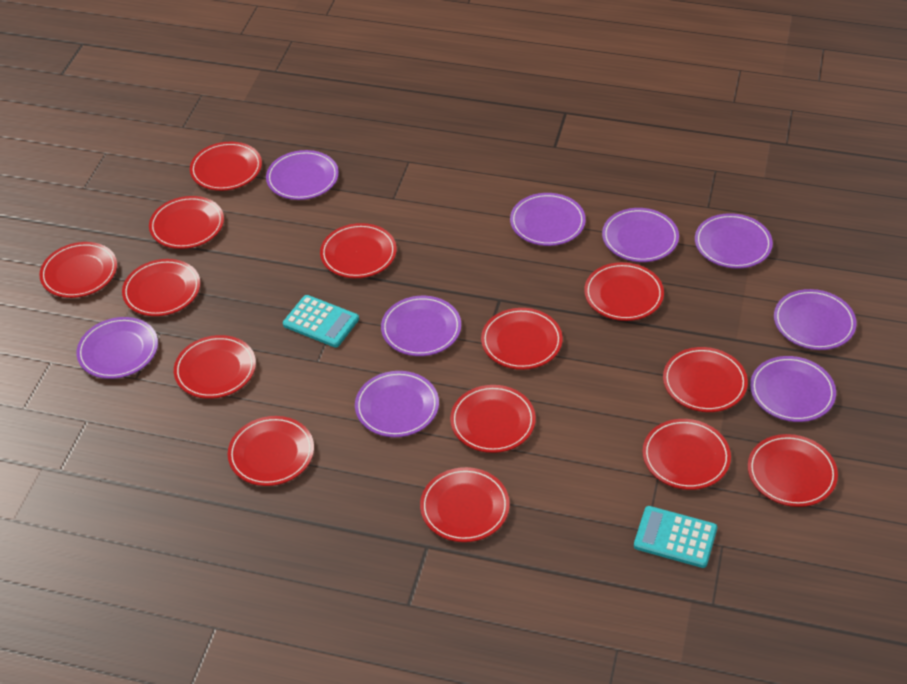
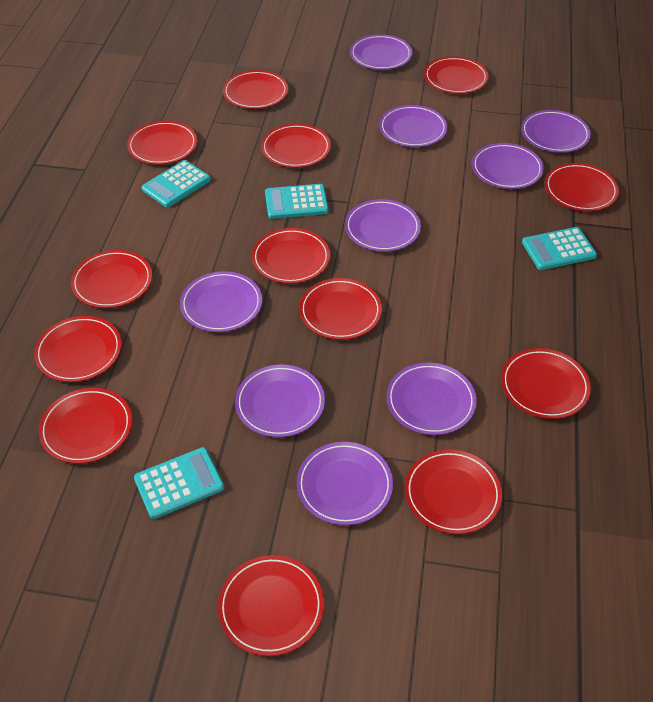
red plate: 14 -> 13
turquoise calculator: 2 -> 4

